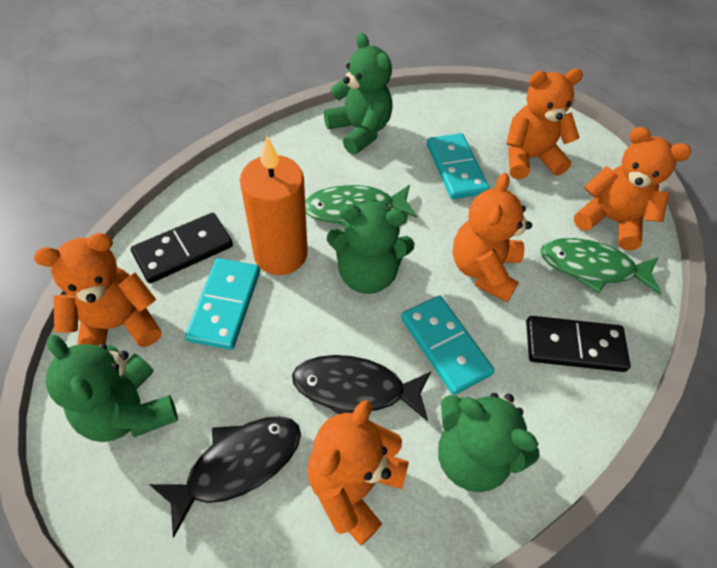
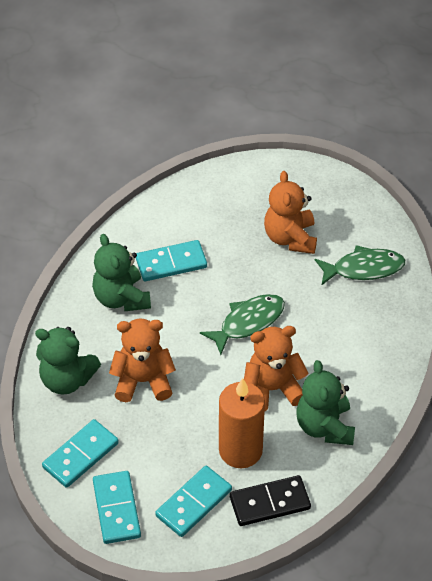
black domino: 2 -> 1
black fish: 2 -> 0
green teddy bear: 4 -> 3
orange teddy bear: 5 -> 3
turquoise domino: 3 -> 4

